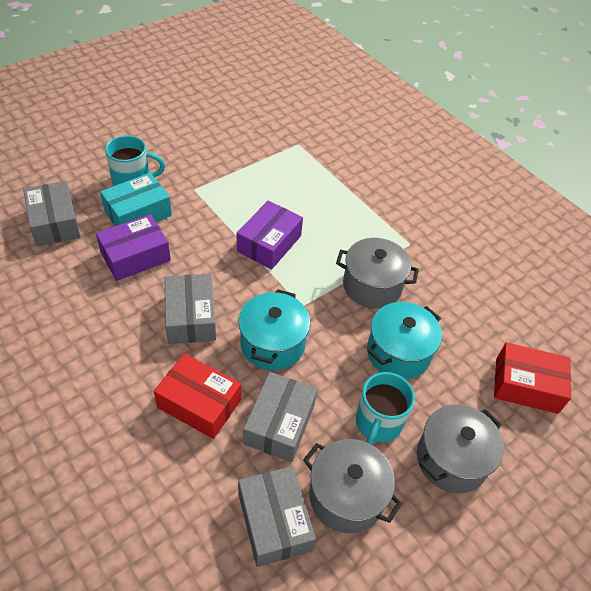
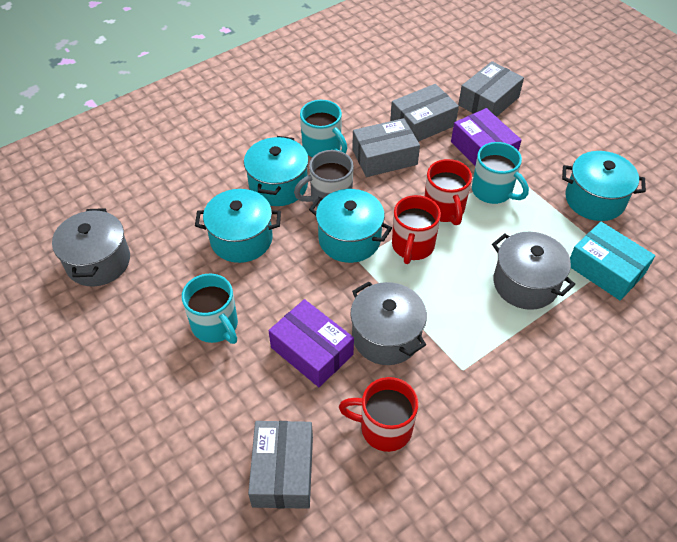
grey mug: 0 -> 1
red box: 2 -> 0
red mug: 0 -> 3
turquoise mug: 2 -> 3
turquoise pot: 2 -> 4

